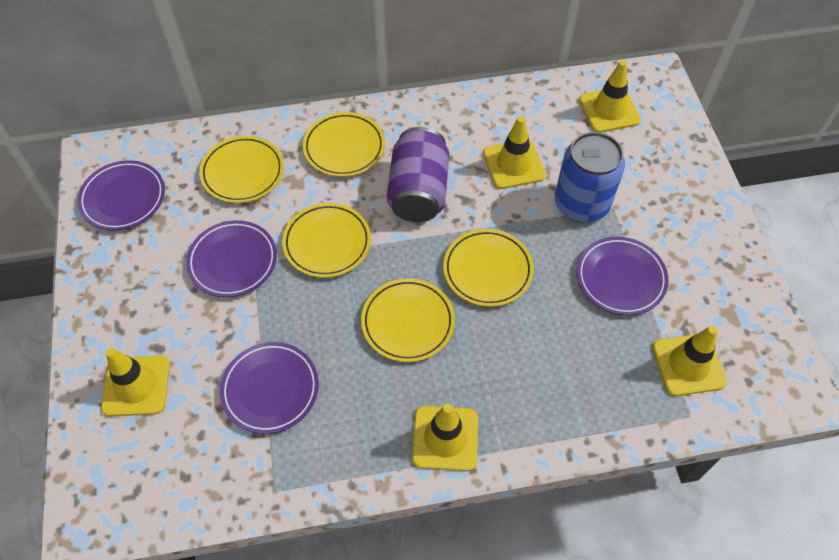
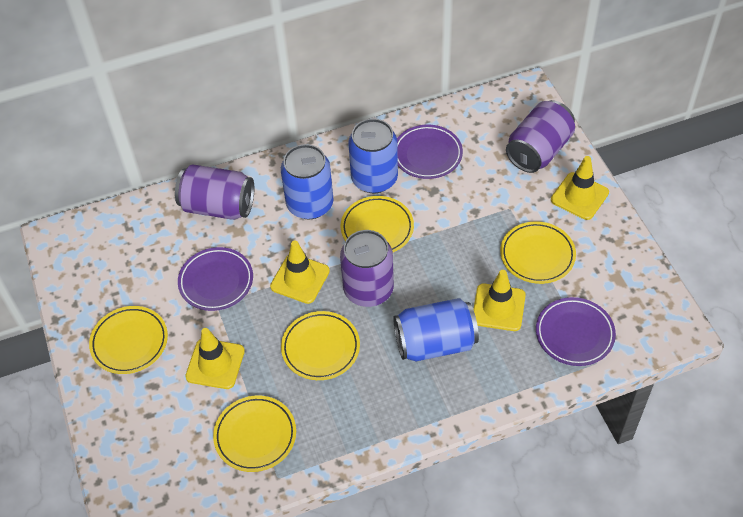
blue can: 1 -> 3
purple can: 1 -> 3
purple plate: 4 -> 3
yellow traffic cone: 5 -> 4

